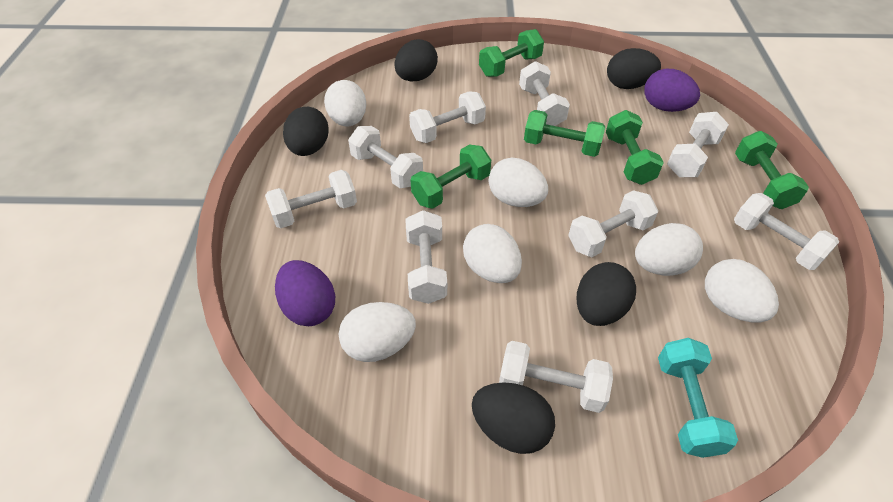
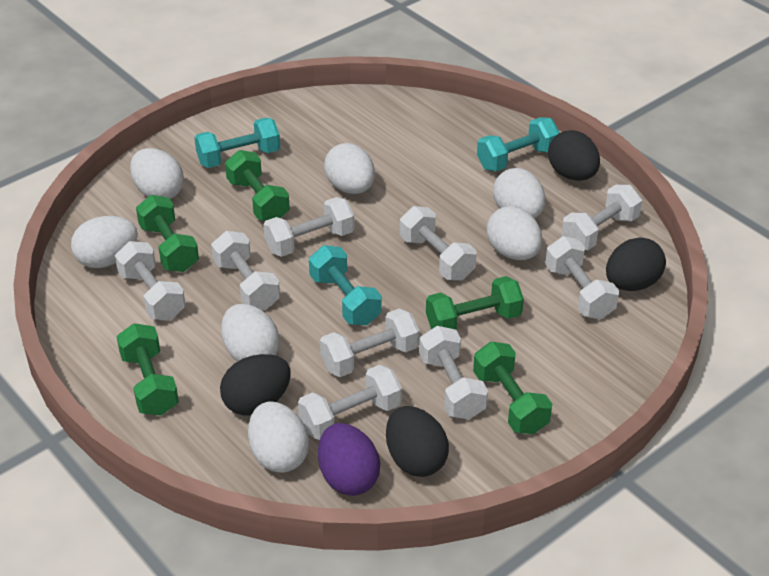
black egg: 5 -> 4
purple egg: 2 -> 1
turquoise dumbbell: 1 -> 3
white egg: 6 -> 7

